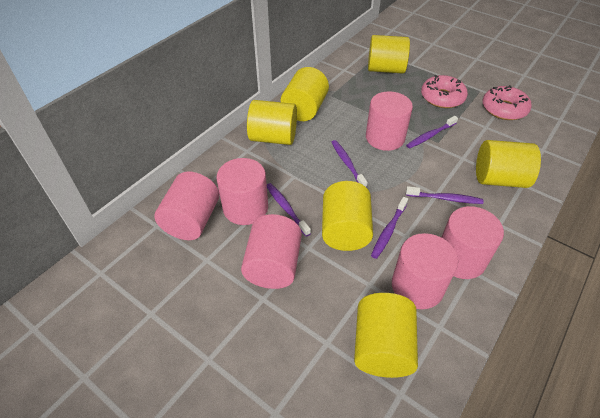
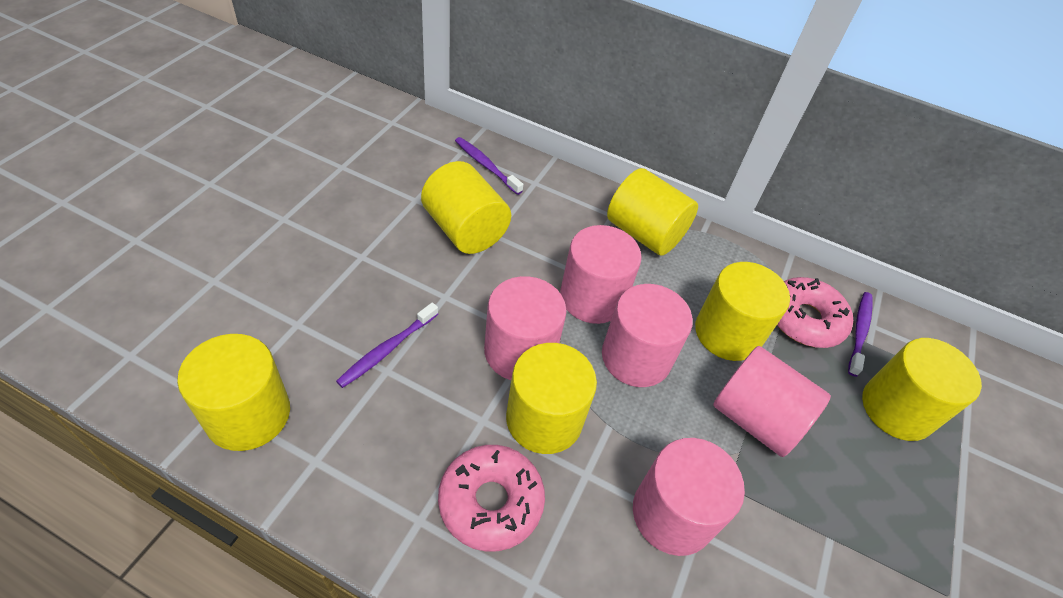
pink cylinder: 6 -> 5
purple toothbrush: 5 -> 3

